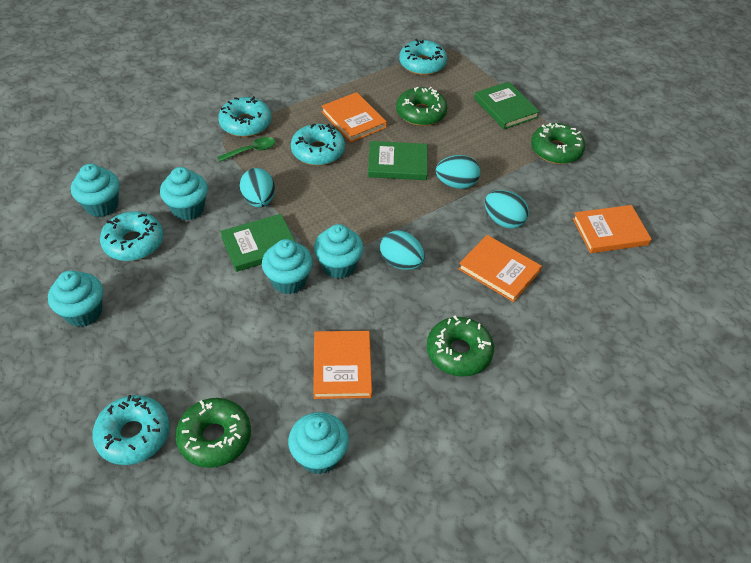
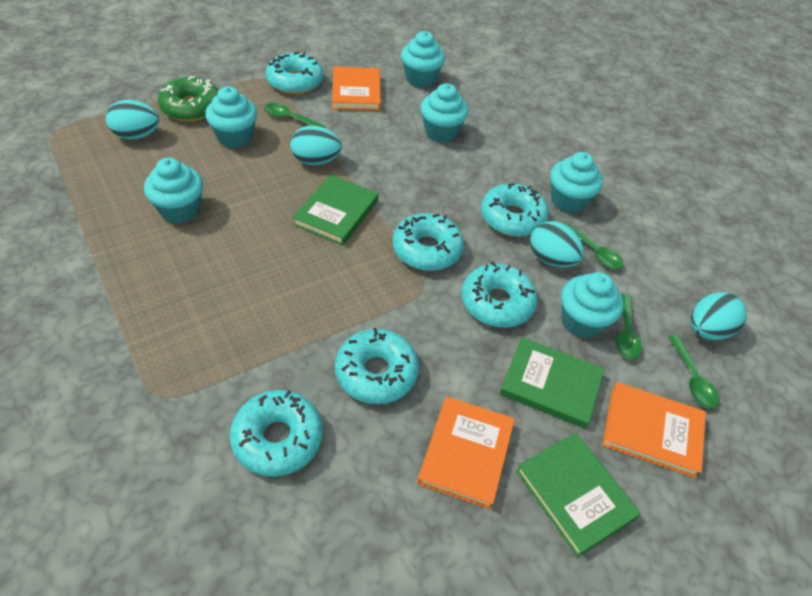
green donut: 4 -> 1
green spoon: 1 -> 4
orange book: 4 -> 3
turquoise donut: 5 -> 6

